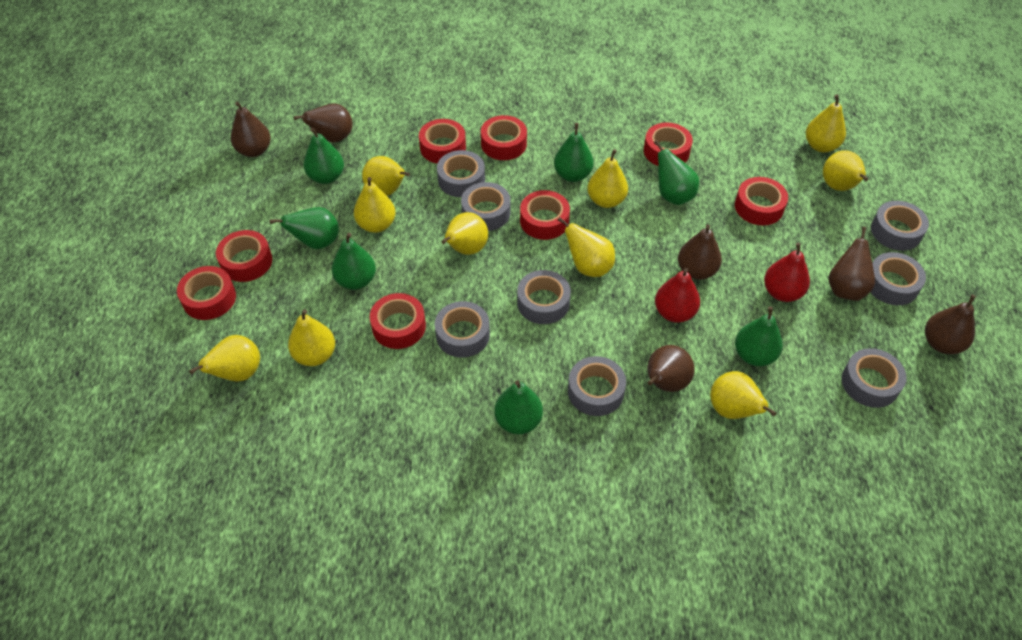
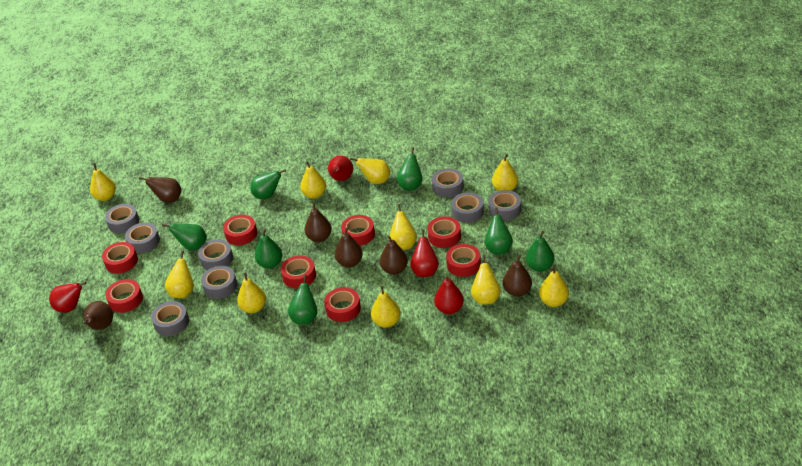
red pear: 2 -> 4

